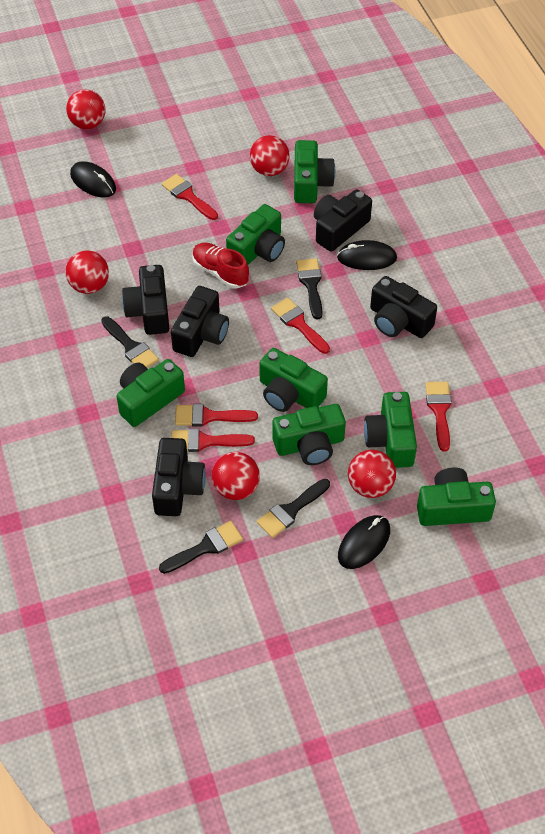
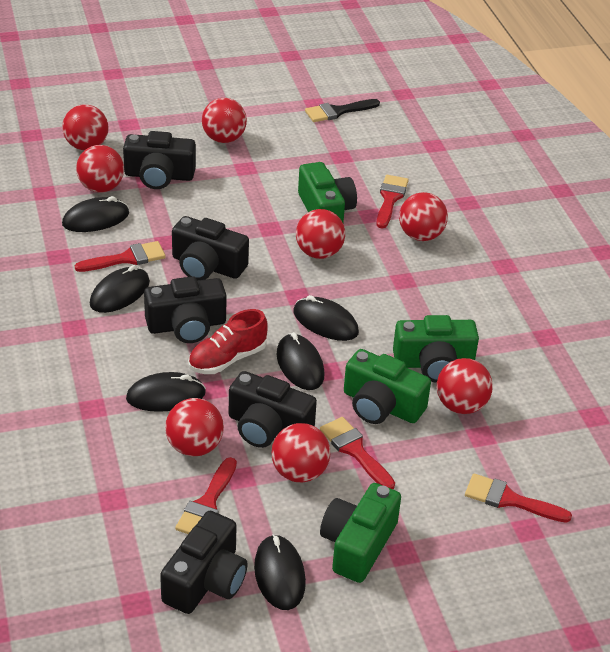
black brush: 4 -> 1
black mouse: 3 -> 6
green camera: 7 -> 4
red ball: 5 -> 8

